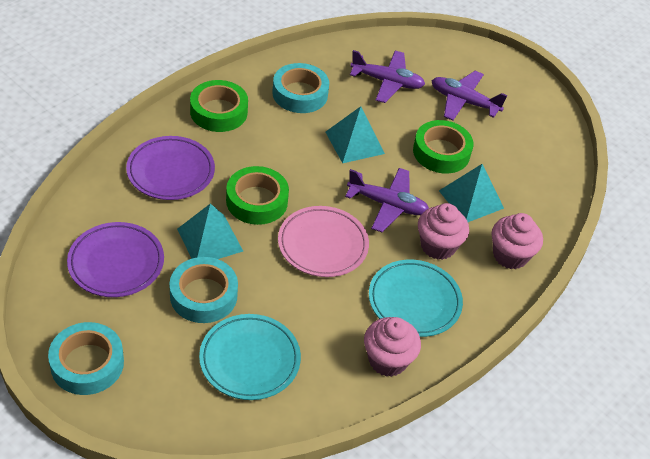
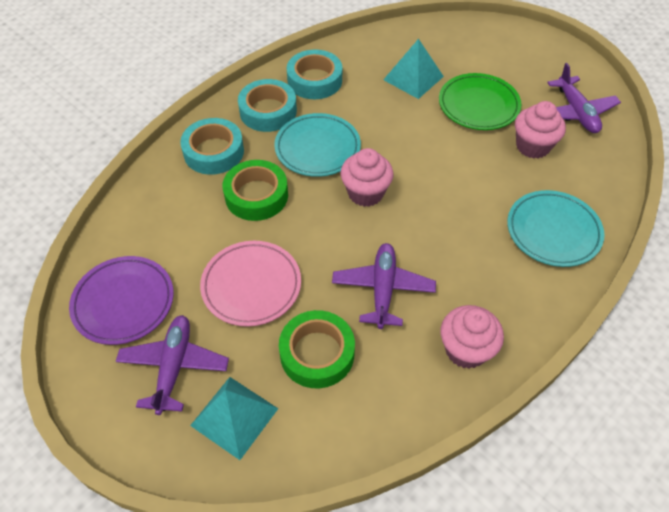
green plate: 0 -> 1
green tape: 3 -> 2
purple plate: 2 -> 1
turquoise pyramid: 3 -> 2

